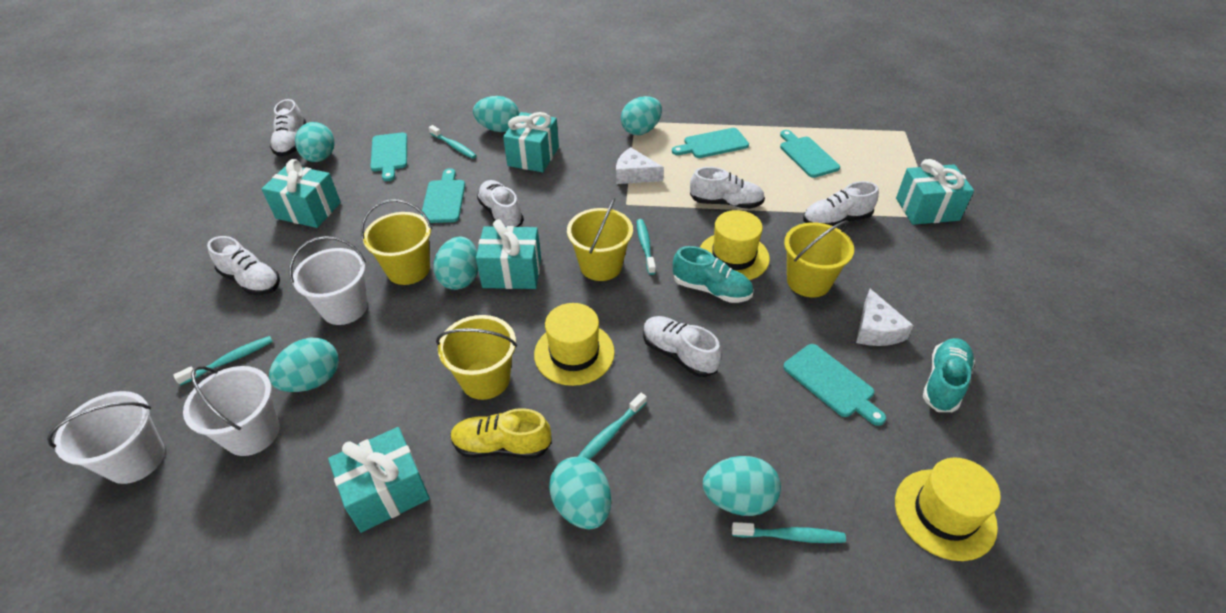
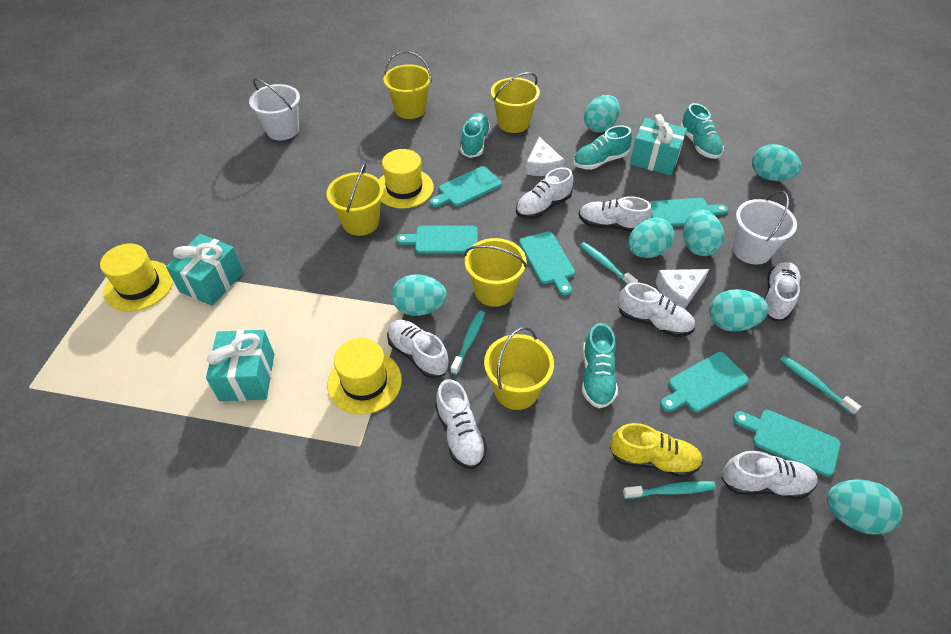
turquoise cutting board: 5 -> 6
turquoise gift: 5 -> 3
turquoise shoe: 2 -> 4
turquoise toothbrush: 5 -> 4
white bucket: 3 -> 2
white shoe: 6 -> 7
yellow bucket: 4 -> 5

